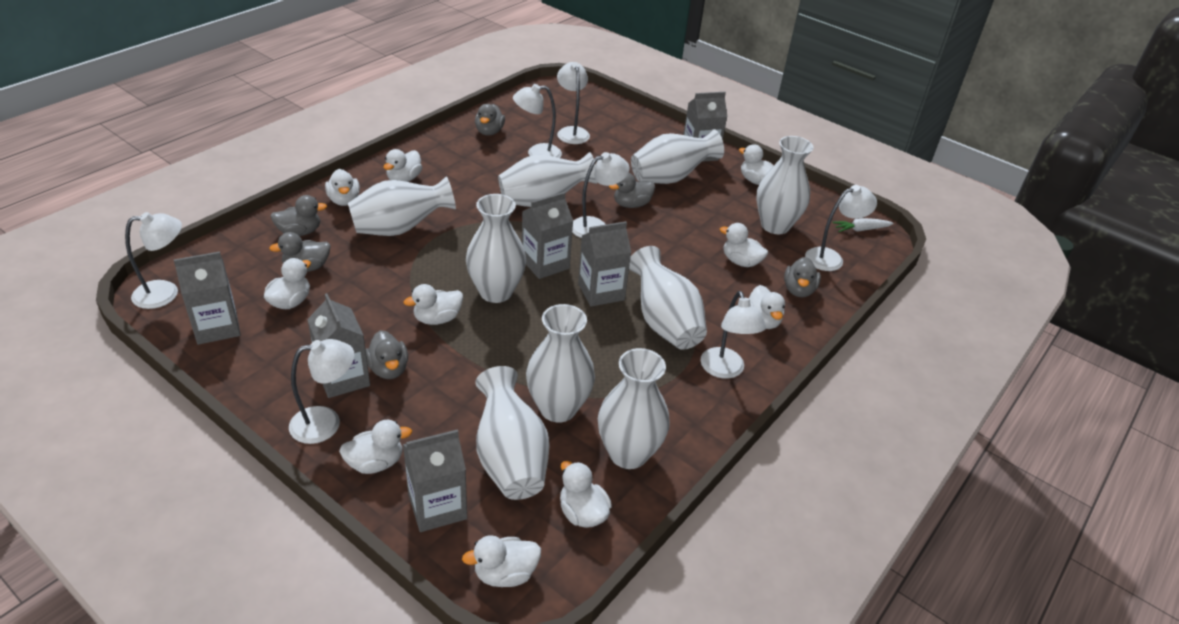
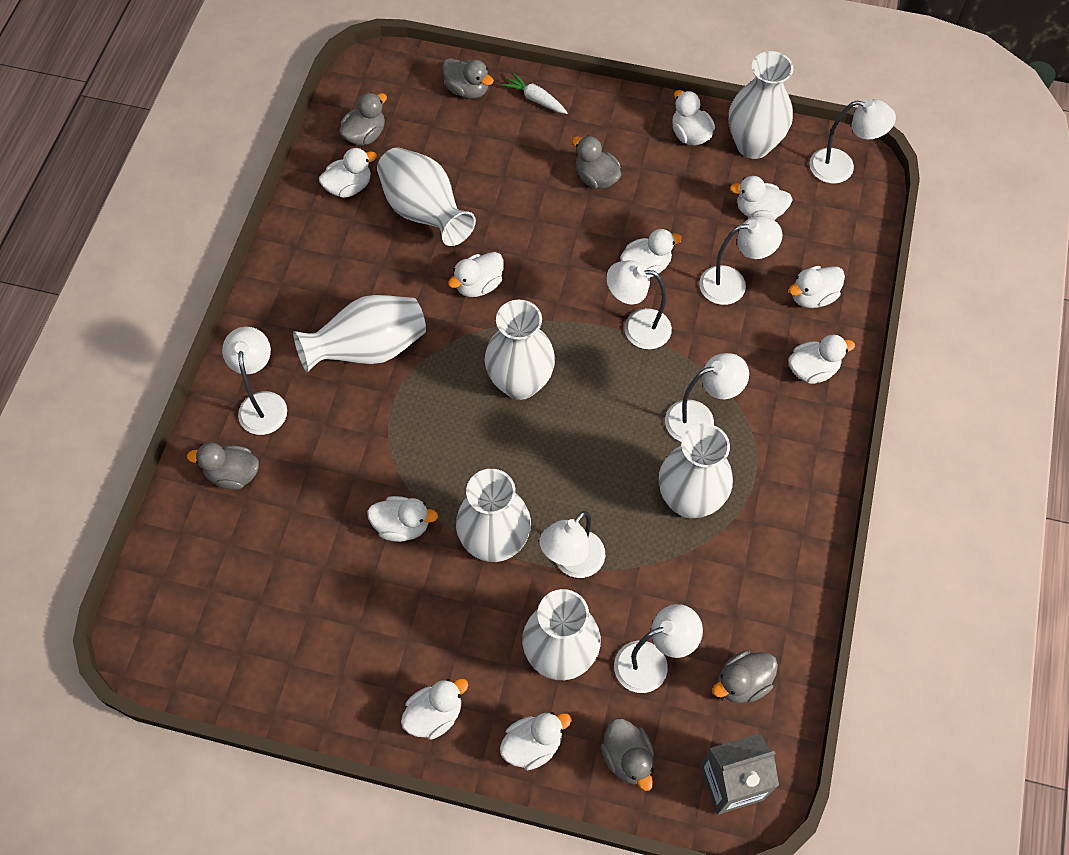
grey carton: 6 -> 1
white vase: 9 -> 7

